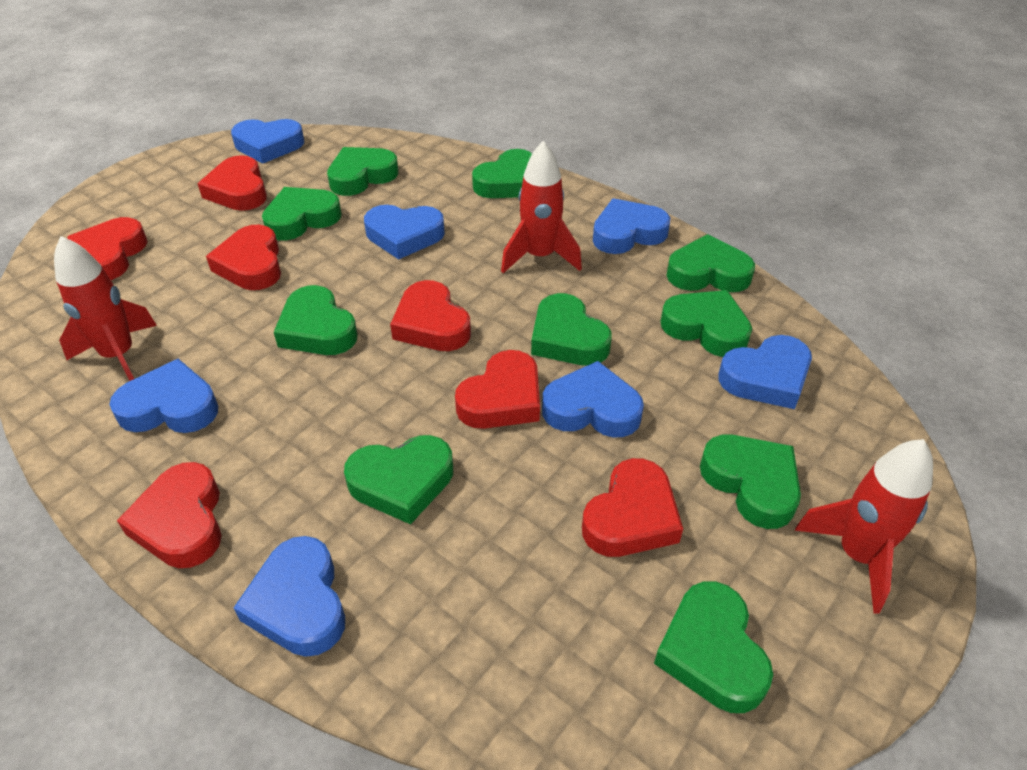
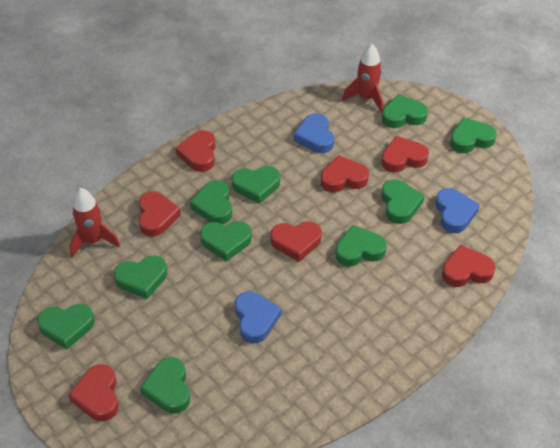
blue heart: 7 -> 3
red rocket: 3 -> 2

